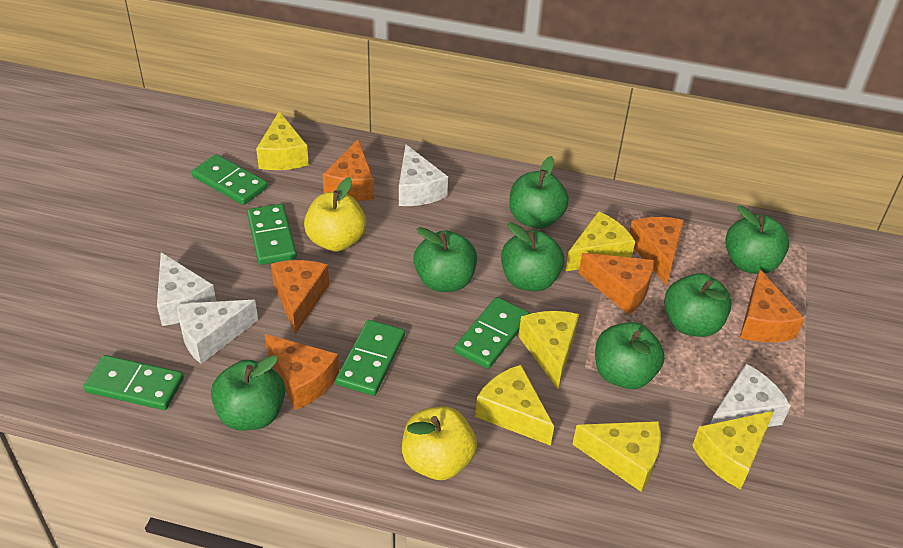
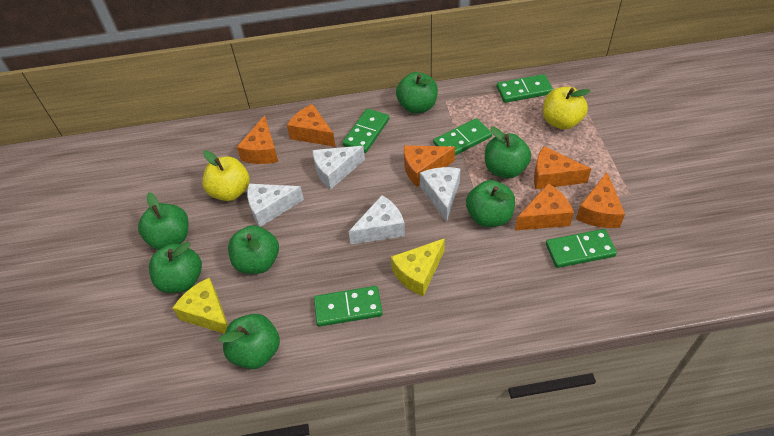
yellow cheese: 6 -> 2

